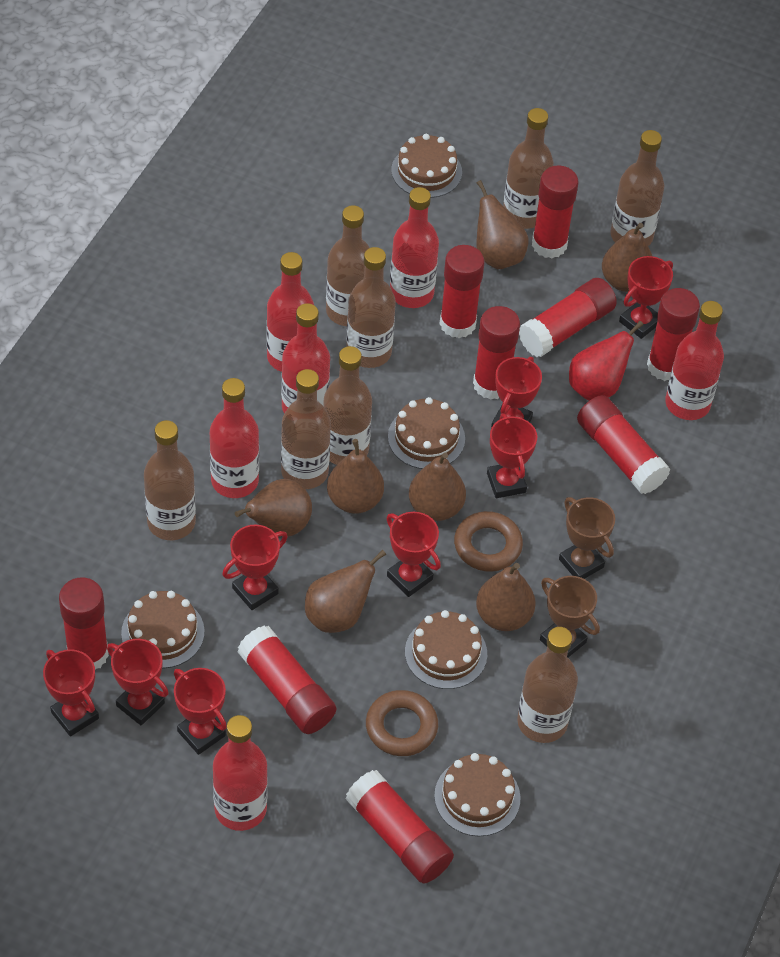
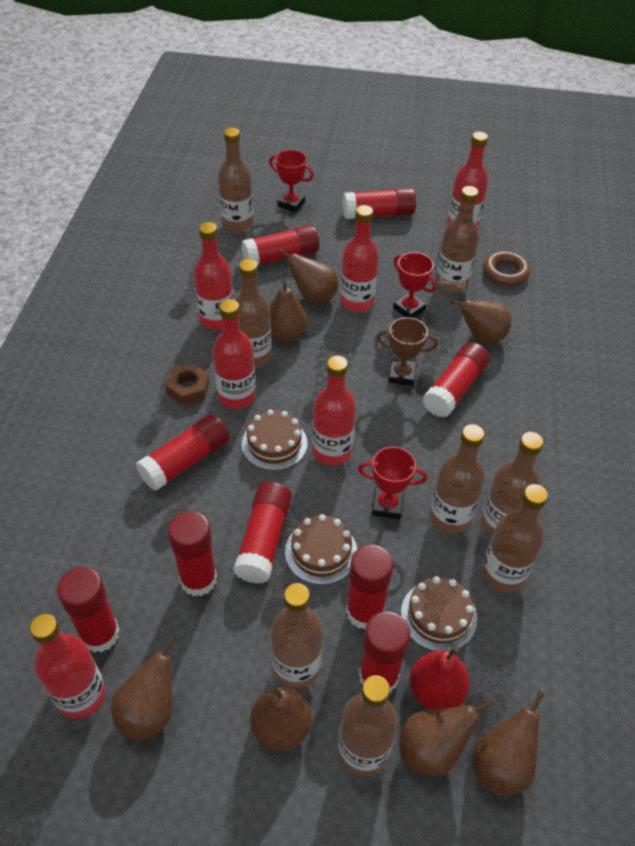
brown cake: 5 -> 3
brown nut: 0 -> 1
brown ring: 2 -> 1
brown trophy: 2 -> 1
red trophy: 8 -> 3

